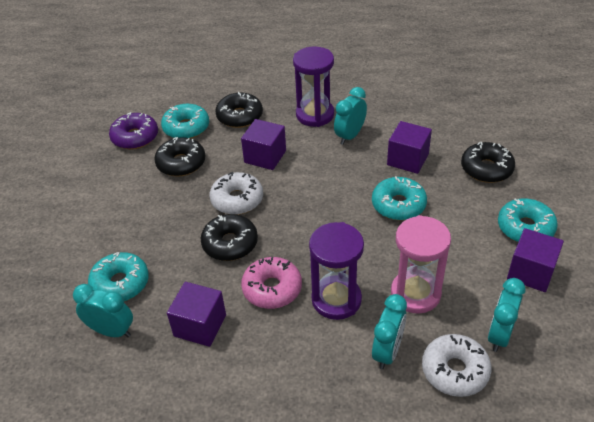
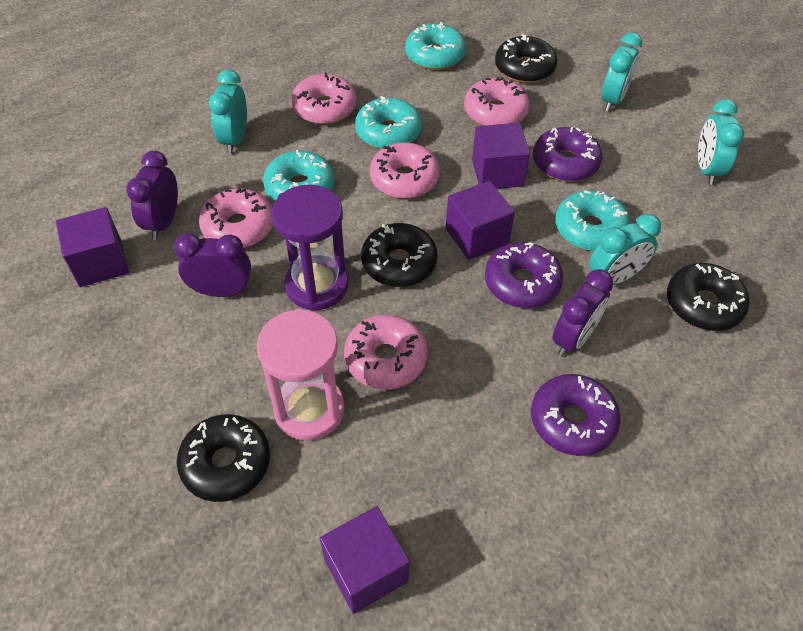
pink donut: 1 -> 5
purple clock: 0 -> 3
purple donut: 1 -> 3
purple hourglass: 2 -> 1
white donut: 2 -> 0

